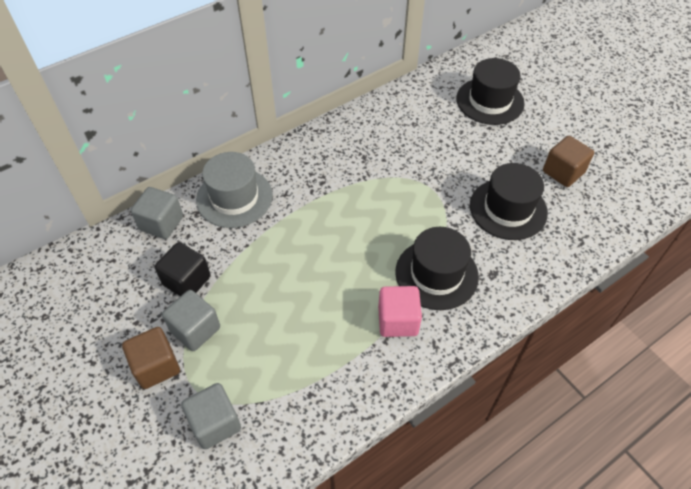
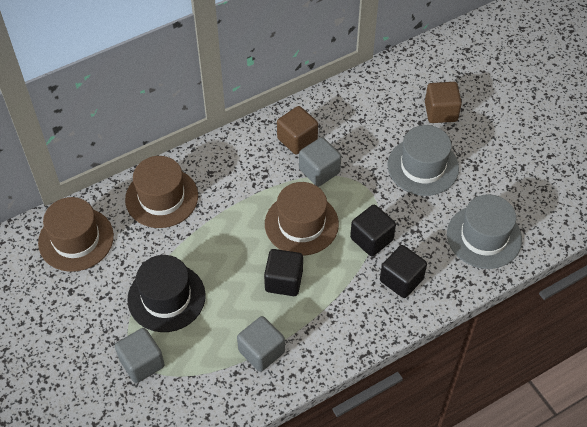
black cube: 1 -> 3
black hat: 3 -> 1
brown hat: 0 -> 3
grey hat: 1 -> 2
pink cube: 1 -> 0

